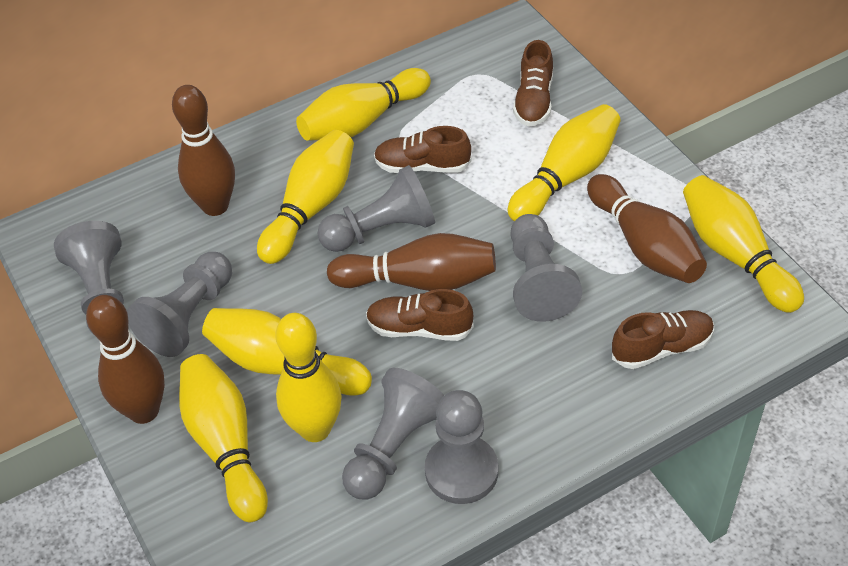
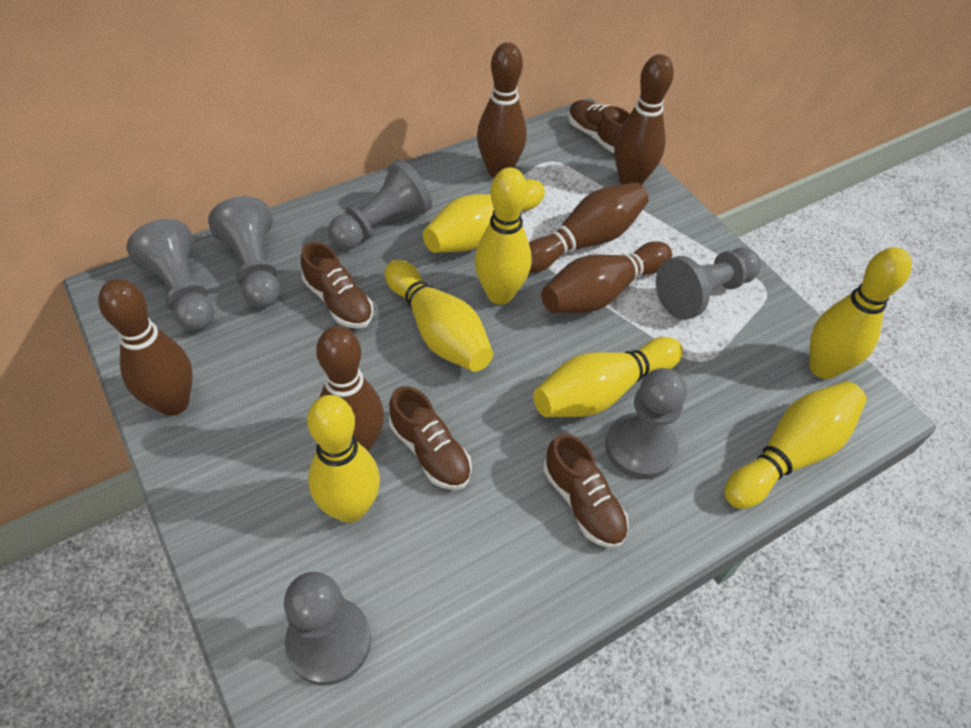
brown bowling pin: 4 -> 6

